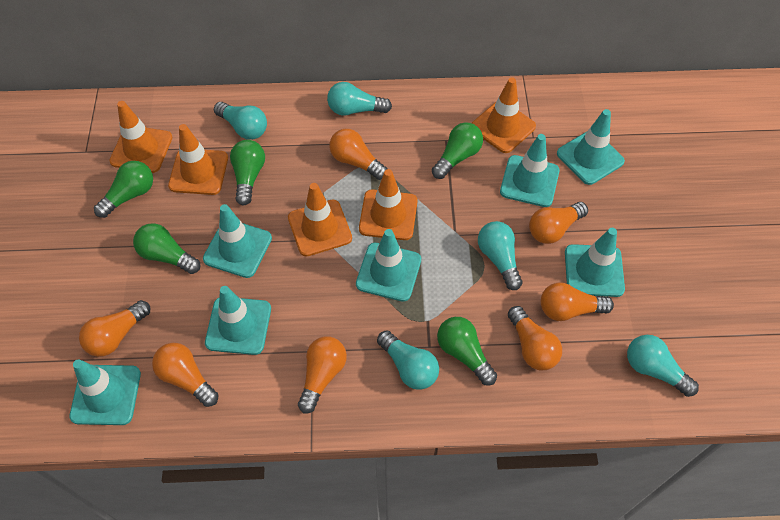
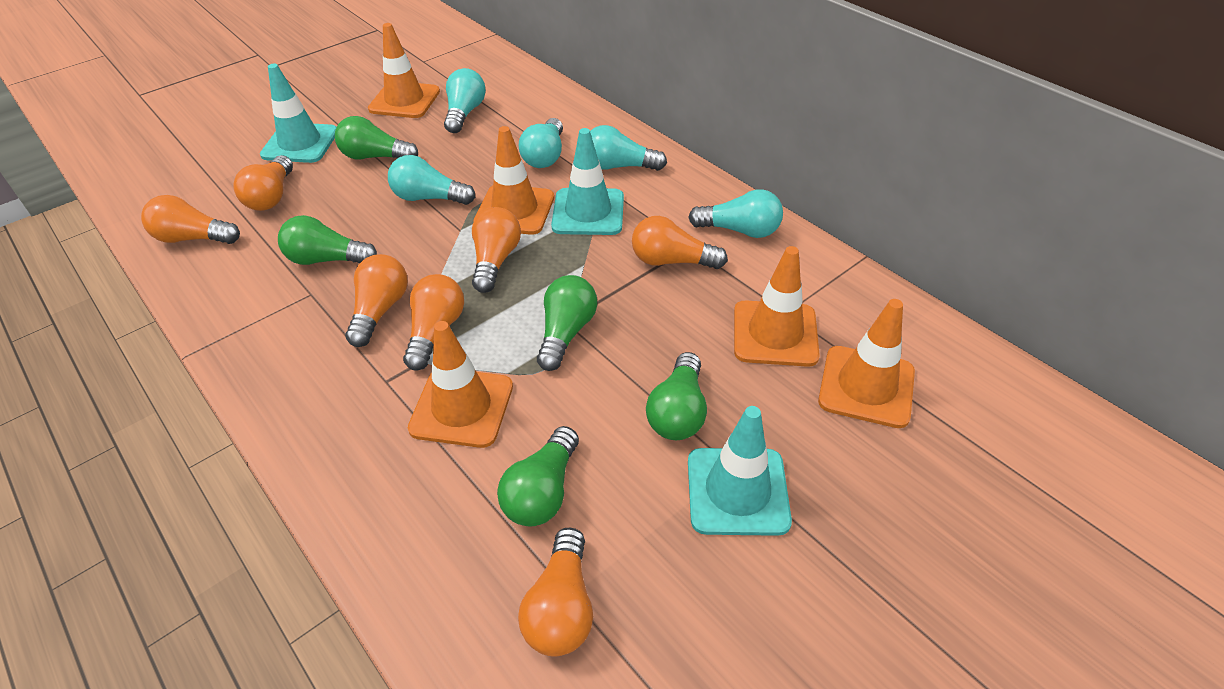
turquoise traffic cone: 7 -> 3

